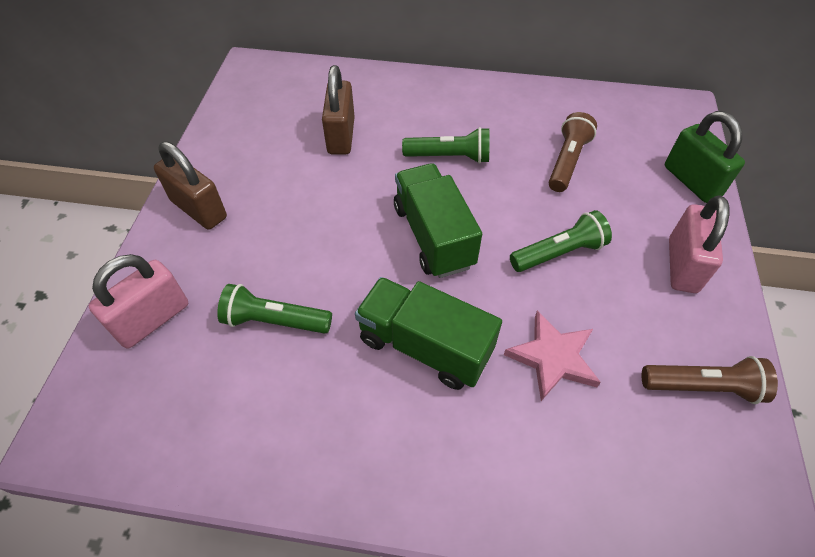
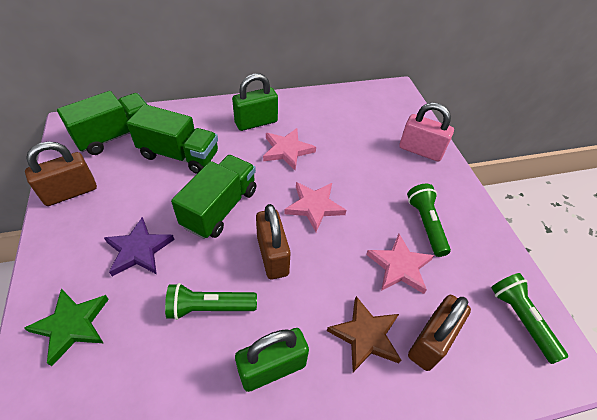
brown flashlight: 2 -> 0
brown padlock: 2 -> 3
brown star: 0 -> 1
green padlock: 1 -> 2
green star: 0 -> 1
green truck: 2 -> 3
pink padlock: 2 -> 1
pink star: 1 -> 3
purple star: 0 -> 1

